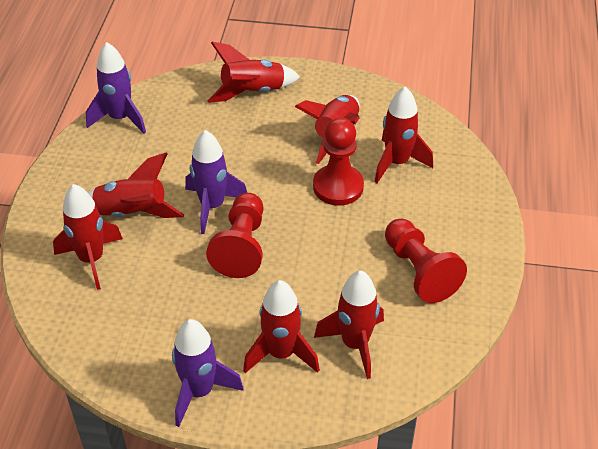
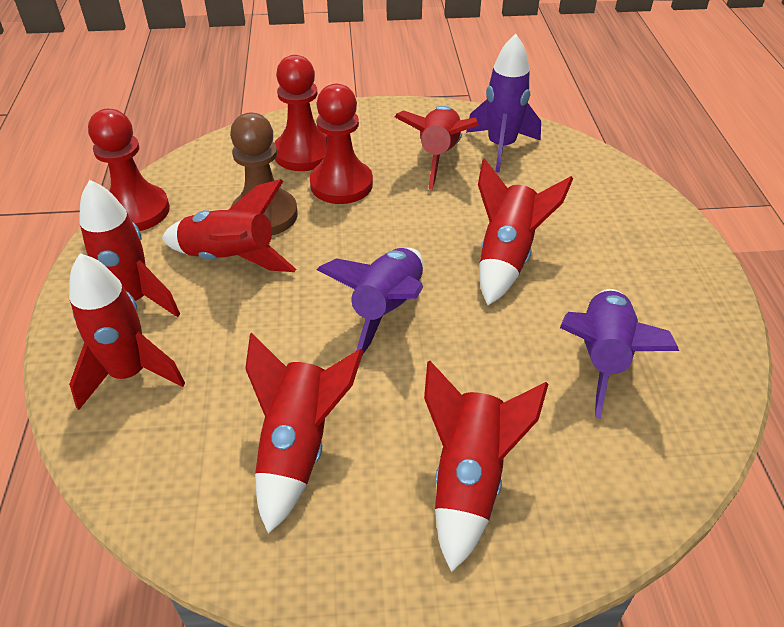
brown pawn: 0 -> 1

